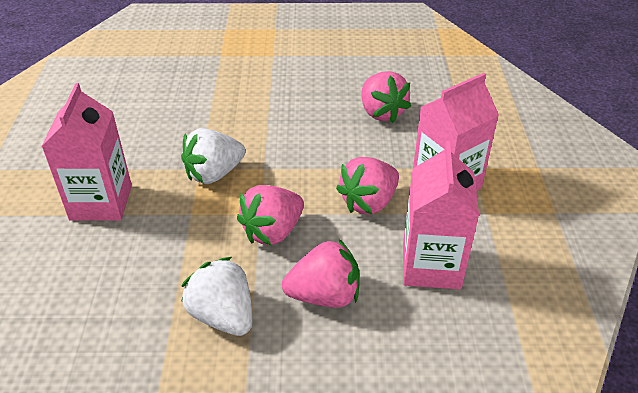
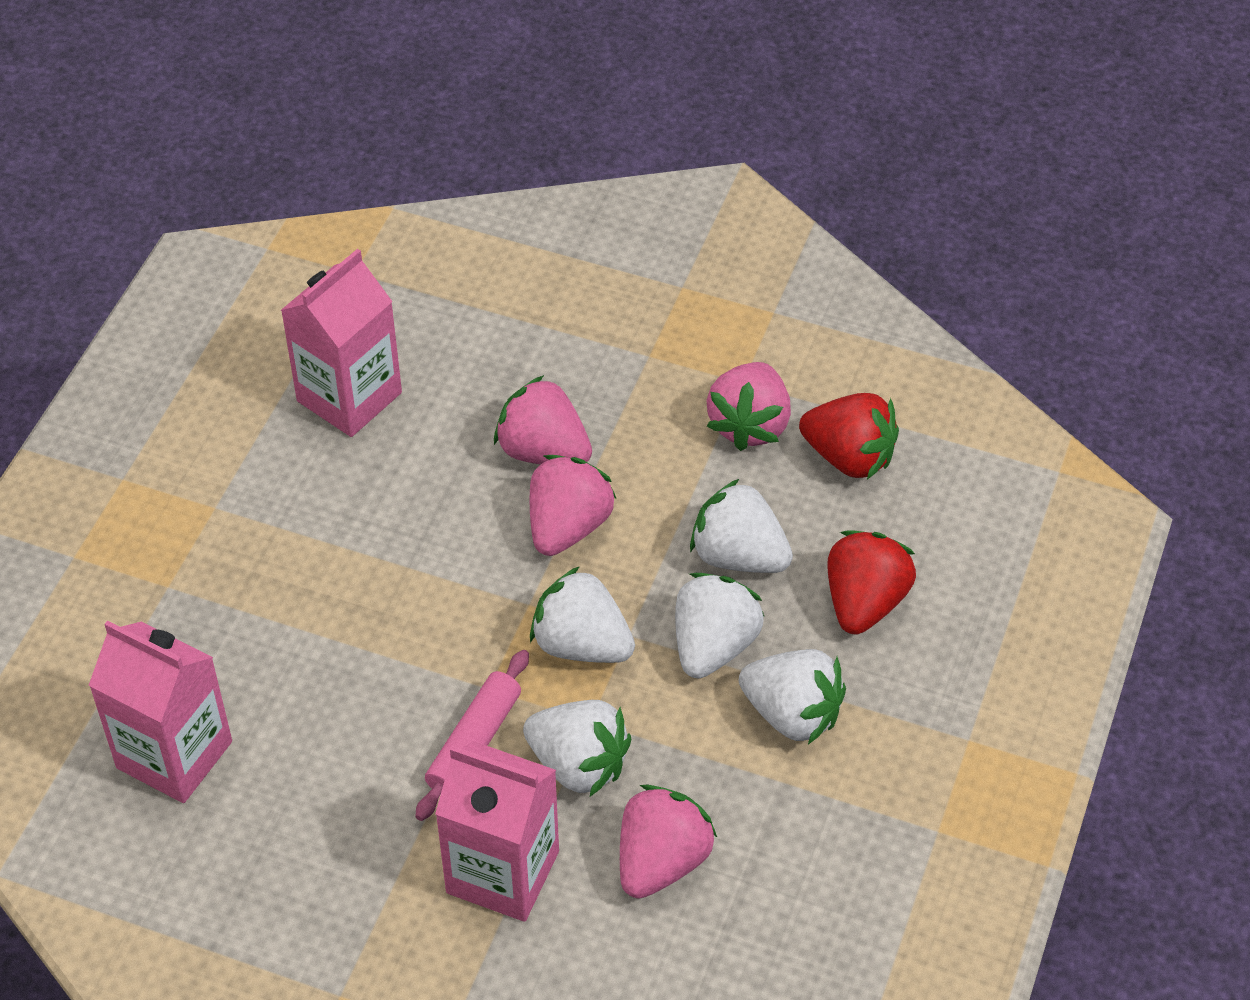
pink rolling pin: 0 -> 1
red strawberry: 0 -> 2
white strawberry: 2 -> 5

